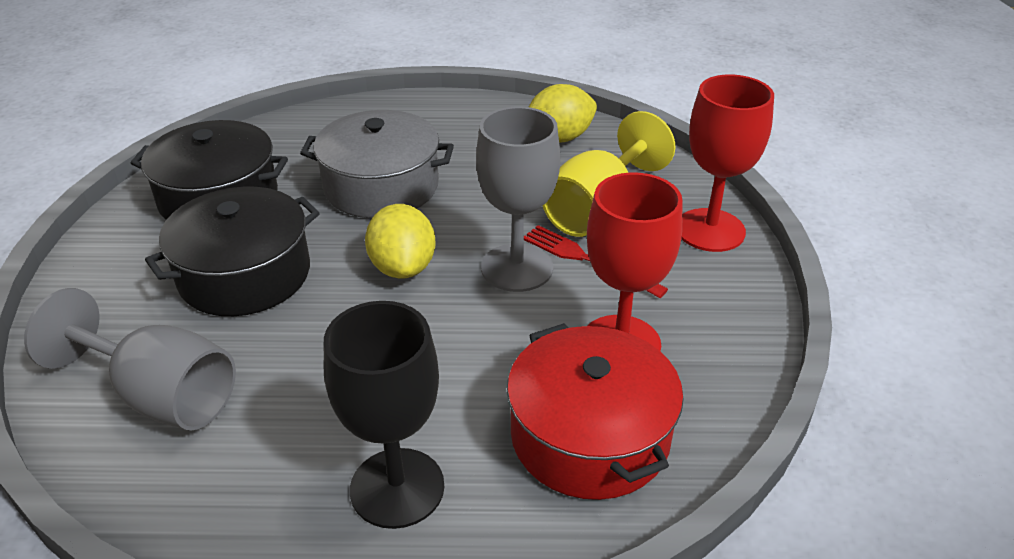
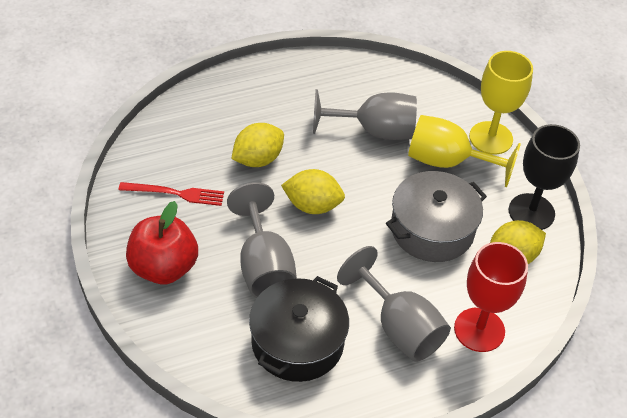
black pot: 2 -> 1
grey goblet: 2 -> 3
red apple: 0 -> 1
red goblet: 2 -> 1
red pot: 1 -> 0
yellow goblet: 1 -> 2
yellow lemon: 2 -> 3

